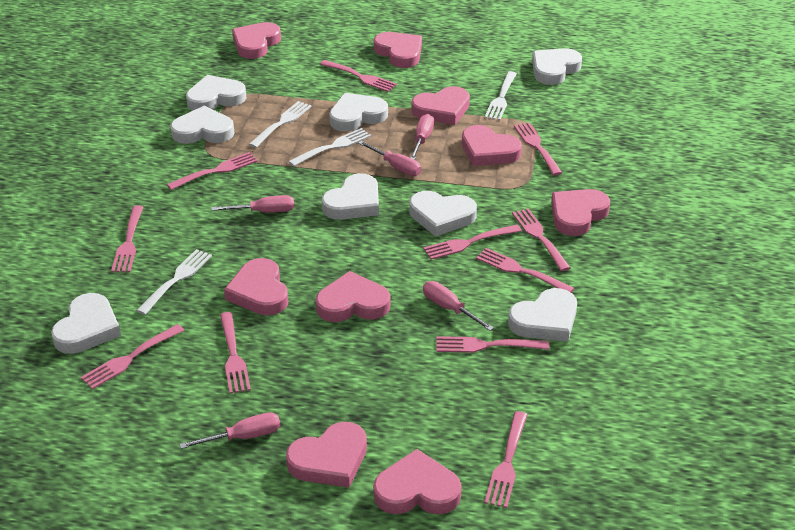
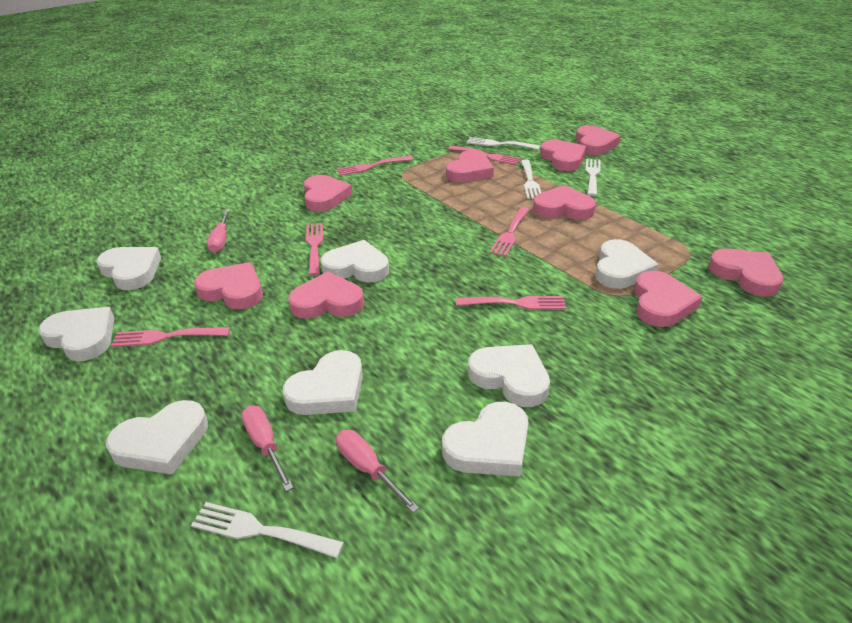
pink fork: 11 -> 6
pink screwdriver: 5 -> 3

